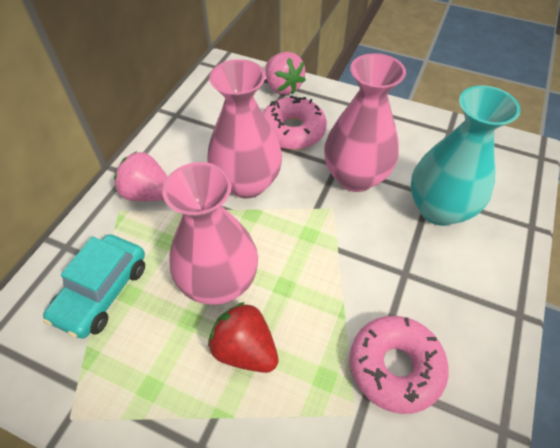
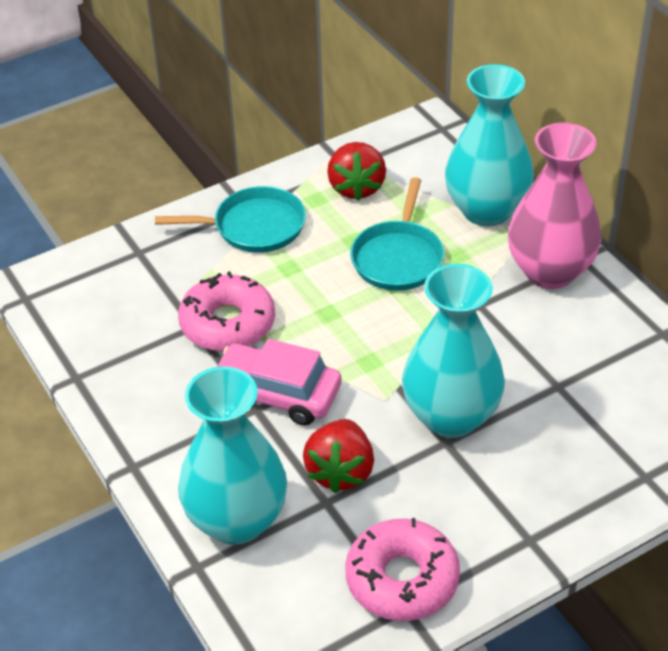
pink car: 0 -> 1
pink strawberry: 2 -> 0
pink vase: 3 -> 1
red strawberry: 1 -> 2
turquoise car: 1 -> 0
turquoise pan: 0 -> 2
turquoise vase: 1 -> 3

